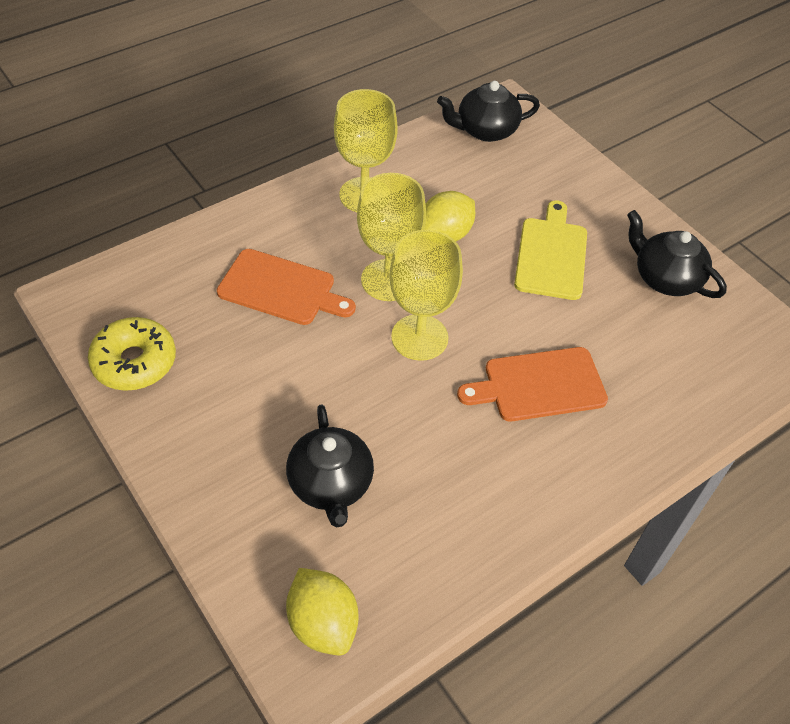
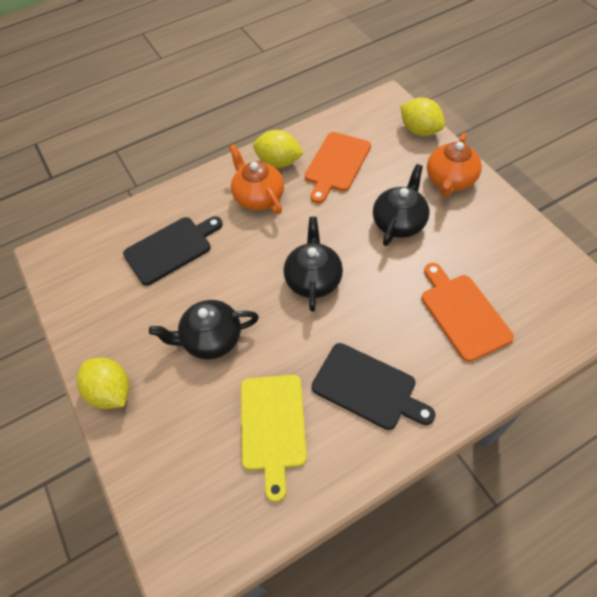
black cutting board: 0 -> 2
orange teapot: 0 -> 2
yellow donut: 1 -> 0
yellow goblet: 3 -> 0
yellow lemon: 2 -> 3

